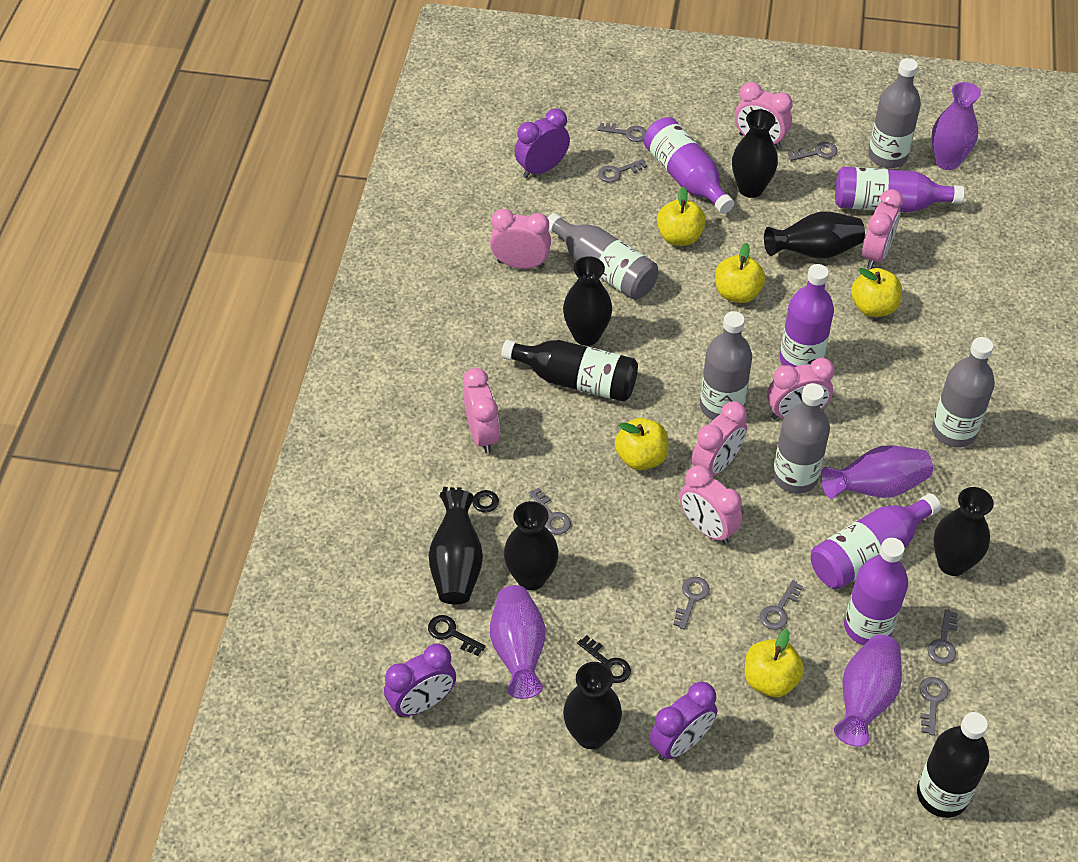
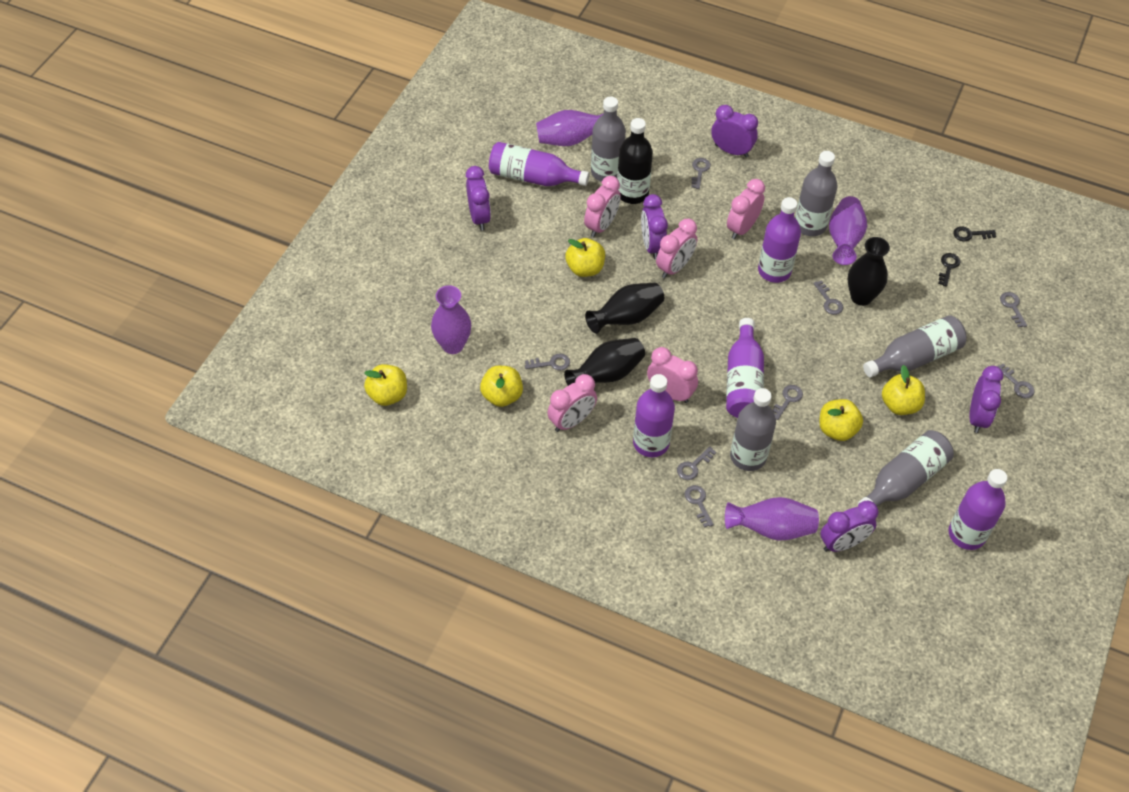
black bottle: 2 -> 1
black key: 3 -> 2
black vase: 7 -> 3
pink clock: 7 -> 5
purple clock: 3 -> 5

